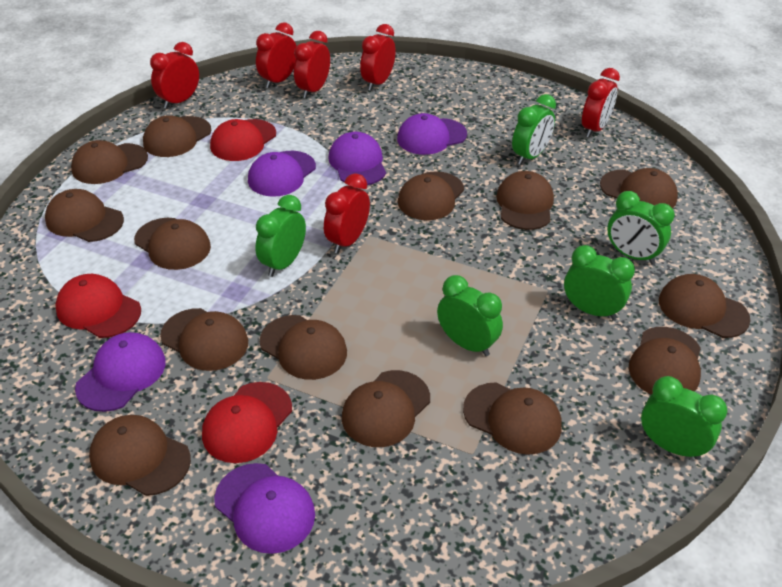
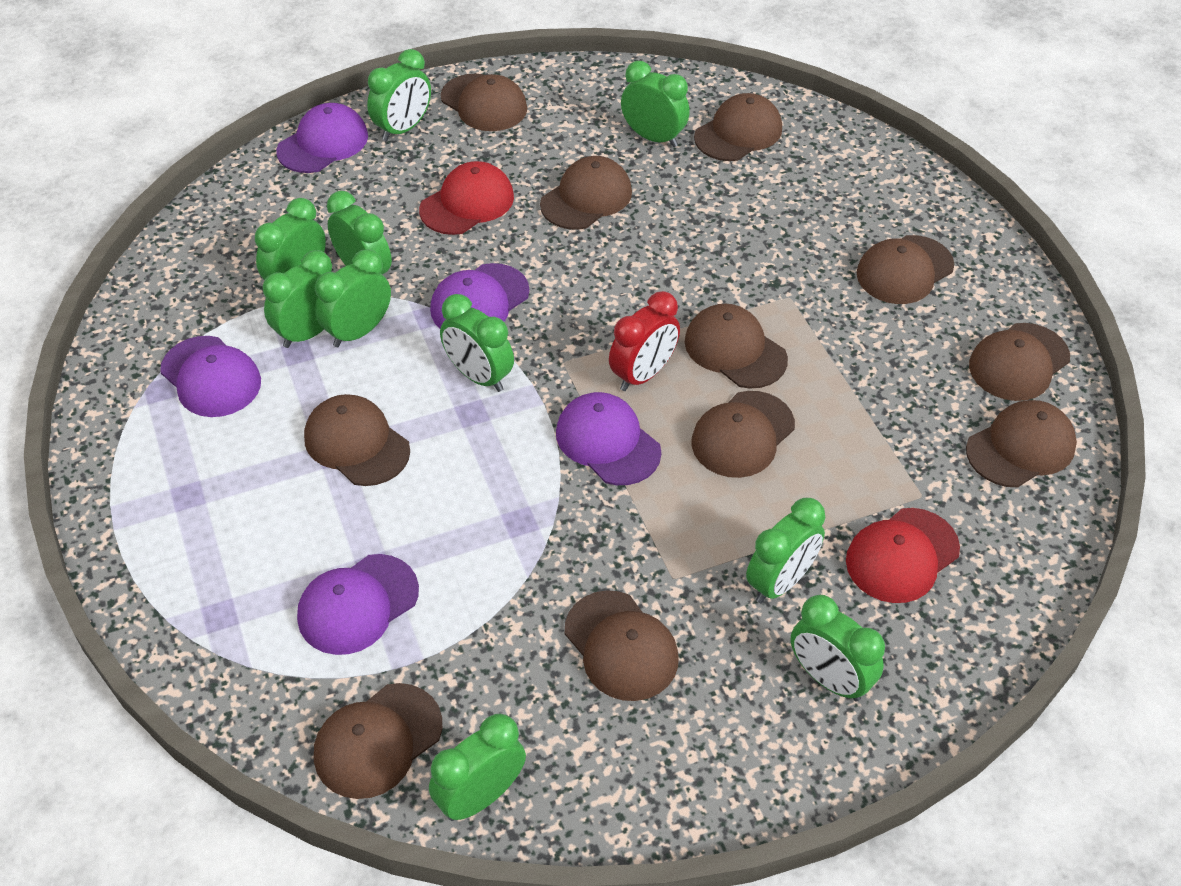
brown cap: 14 -> 11
green clock: 6 -> 10
red cap: 3 -> 2
red clock: 6 -> 1

